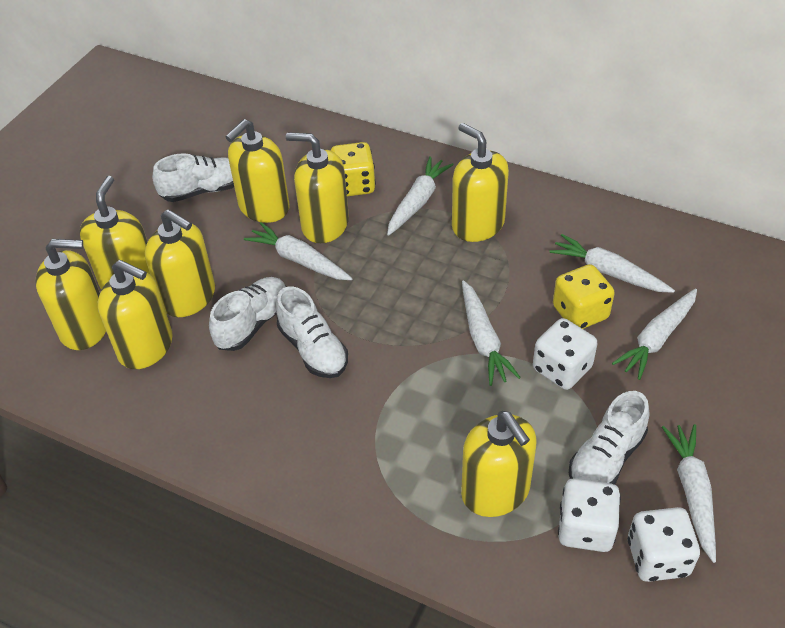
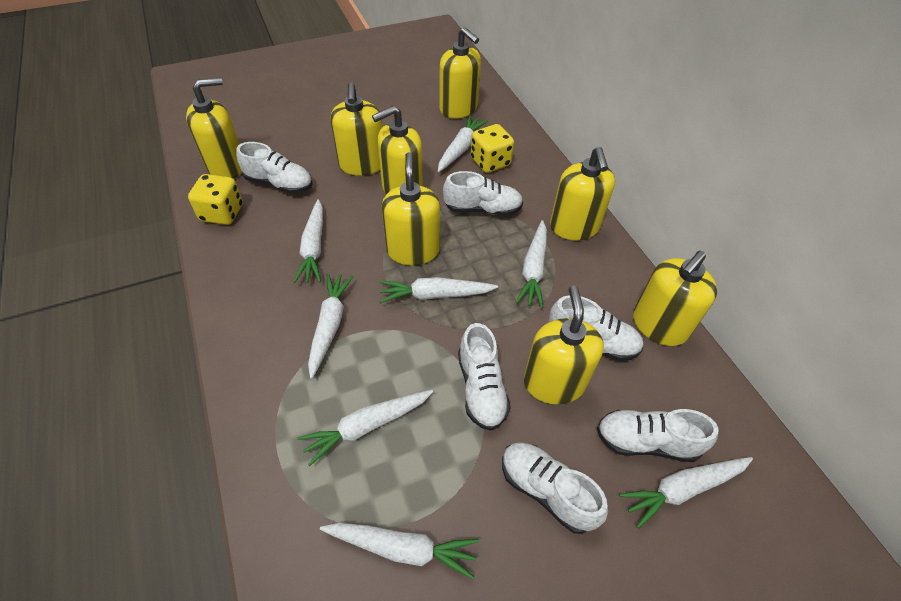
white carrot: 6 -> 8
white dice: 3 -> 0
white shoe: 4 -> 6

